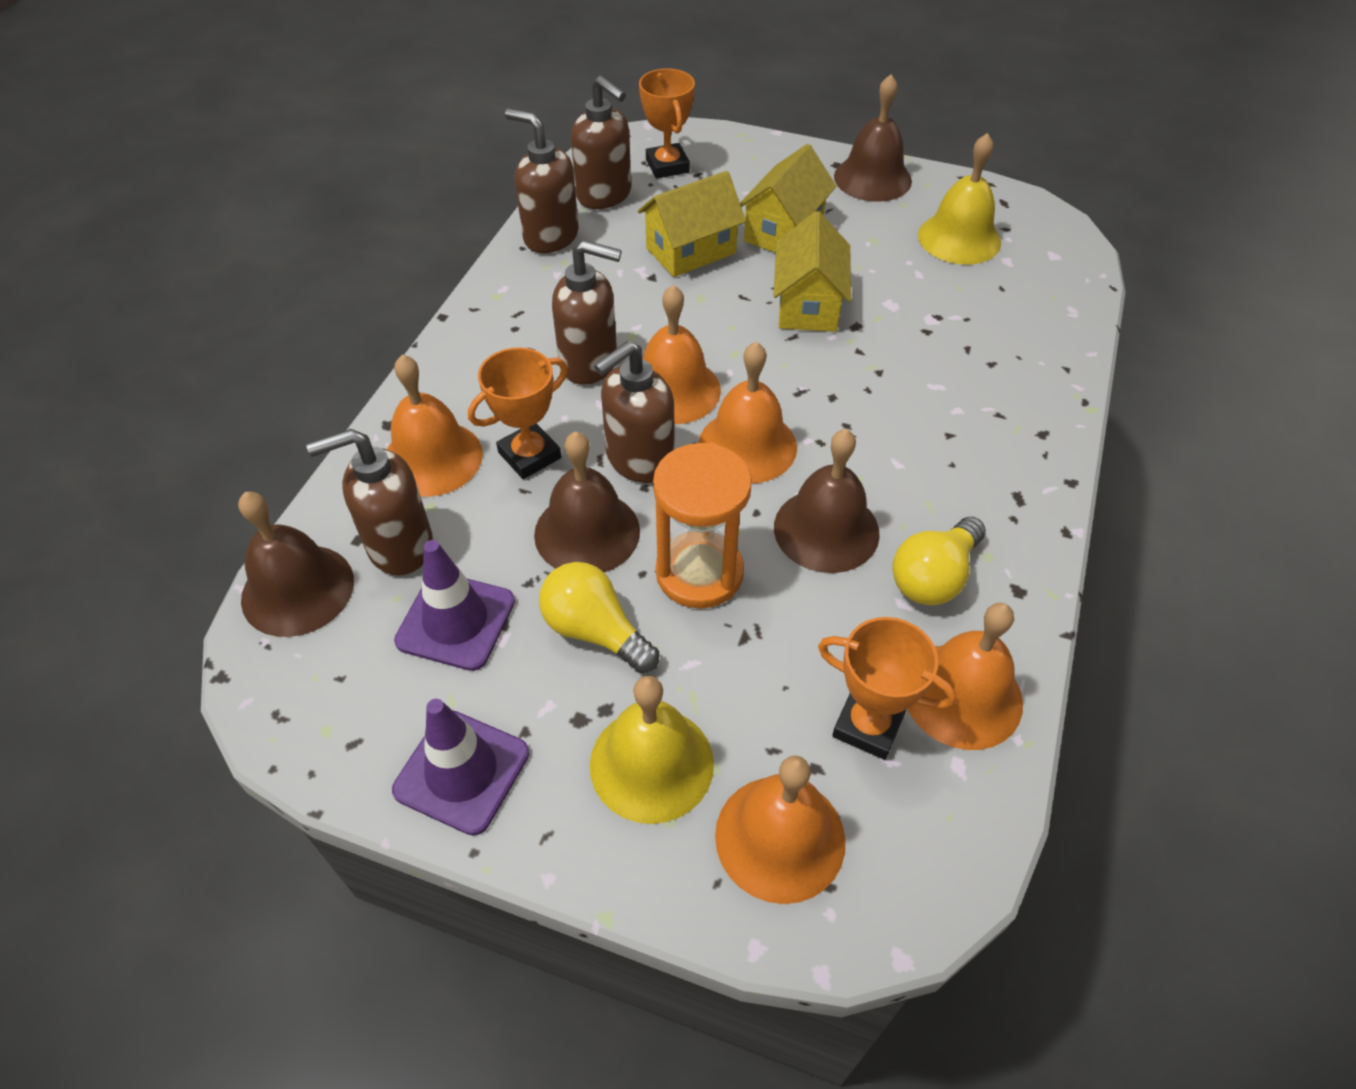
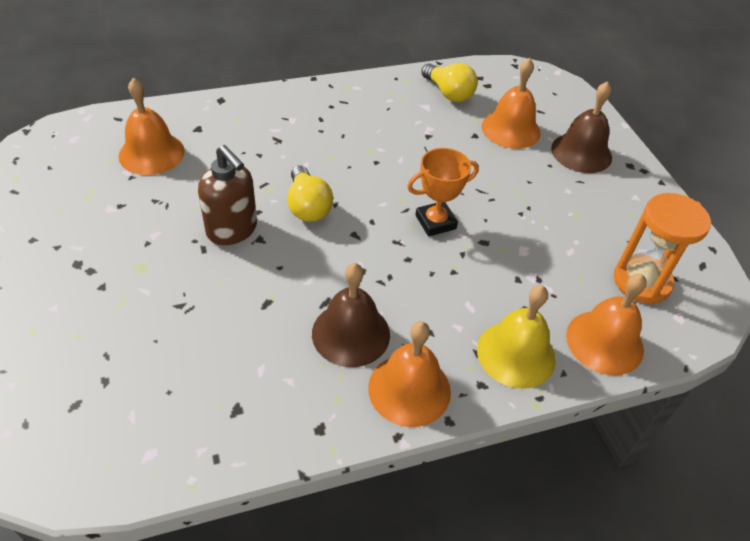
brown bell: 4 -> 2
brown soap dispenser: 5 -> 1
orange bell: 5 -> 4
orange trophy: 3 -> 1
purple traffic cone: 2 -> 0
yellow bell: 2 -> 1
yellow house: 3 -> 0

